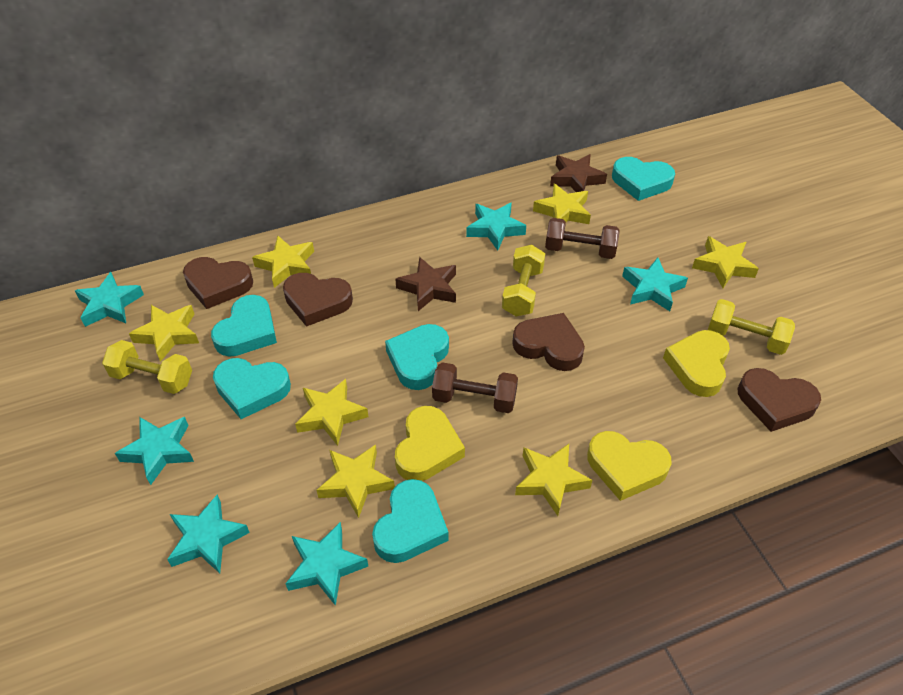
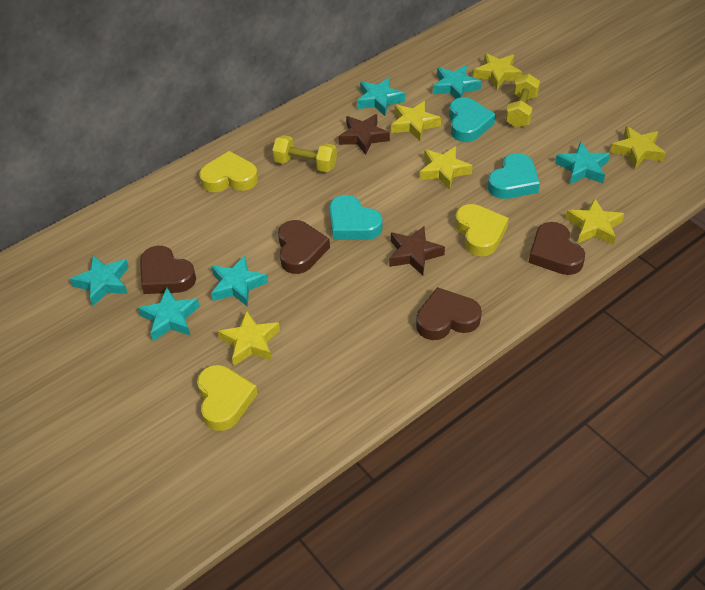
brown dumbbell: 2 -> 0
turquoise heart: 5 -> 3
yellow dumbbell: 3 -> 2
yellow star: 7 -> 6

